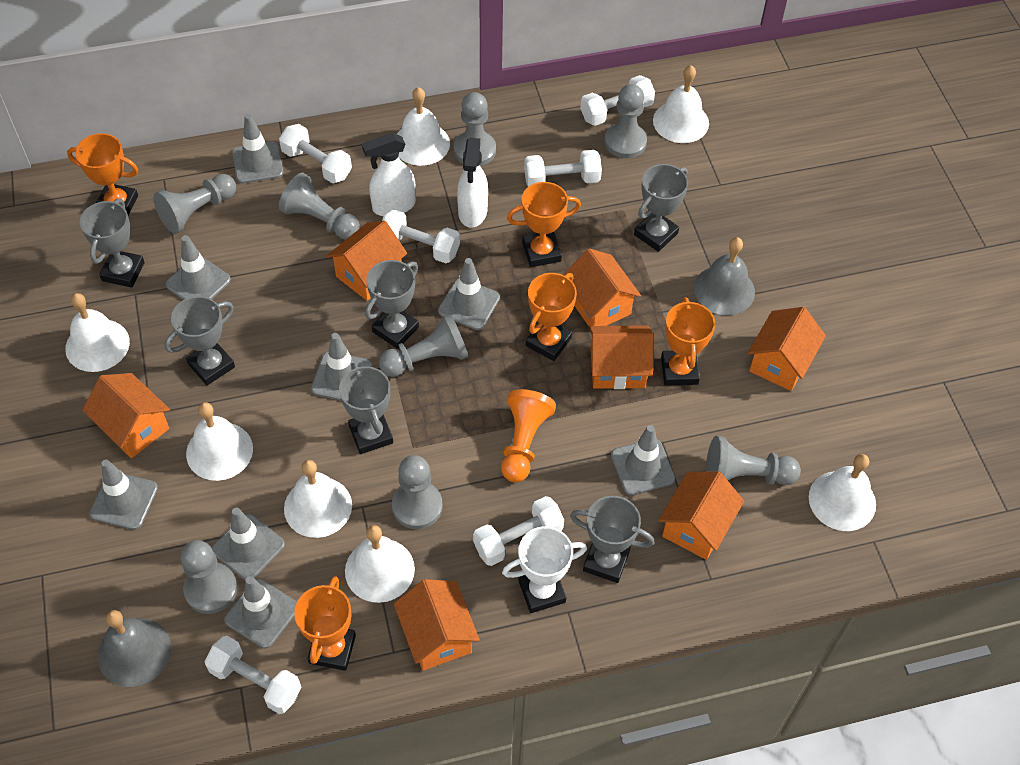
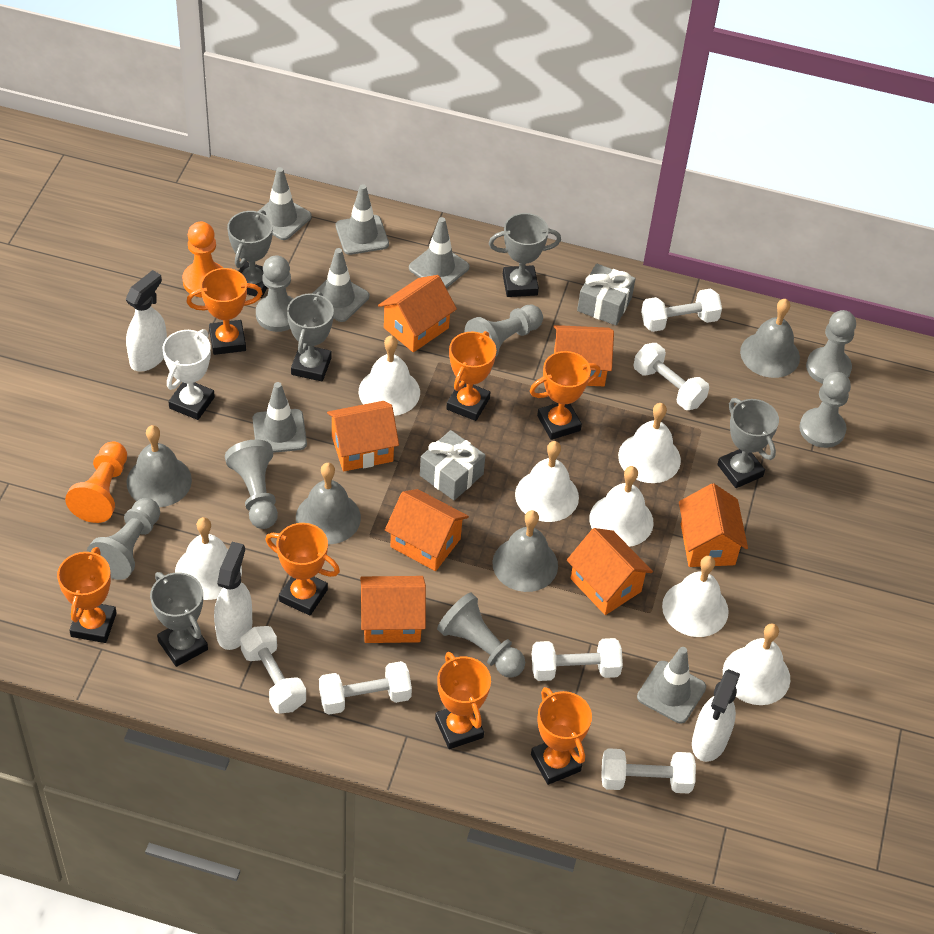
grey bell: 2 -> 4
grey gift: 0 -> 2
grey pawn: 8 -> 7
grey traffic cone: 8 -> 6
grey trophy: 6 -> 5
orange pawn: 1 -> 2
orange trophy: 5 -> 7
white spray bottle: 2 -> 3

